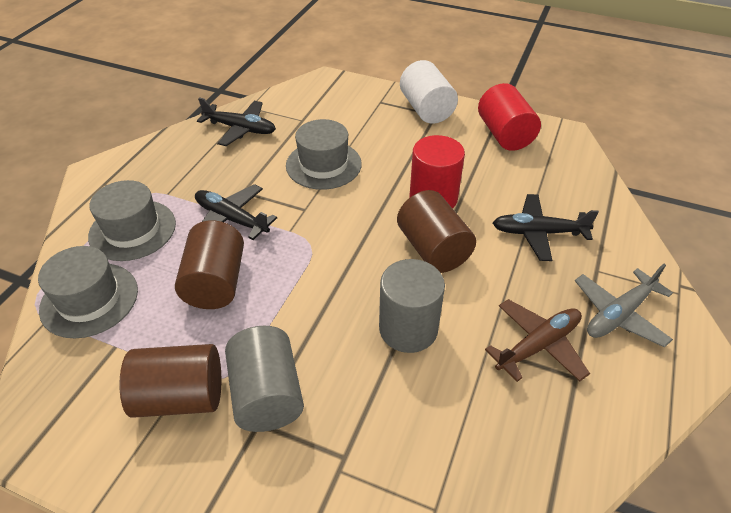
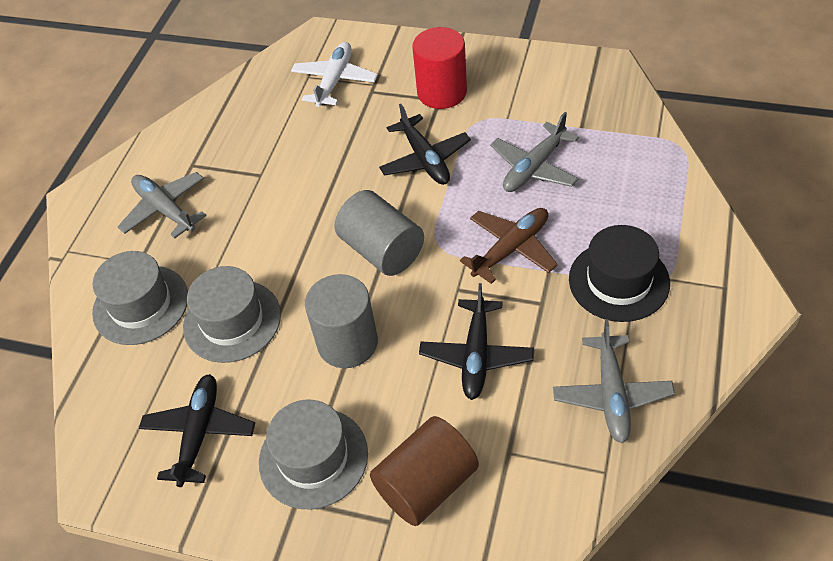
black hat: 0 -> 1
brown cylinder: 3 -> 1
grey plane: 1 -> 3
red cylinder: 2 -> 1
white cylinder: 1 -> 0
white plane: 0 -> 1

